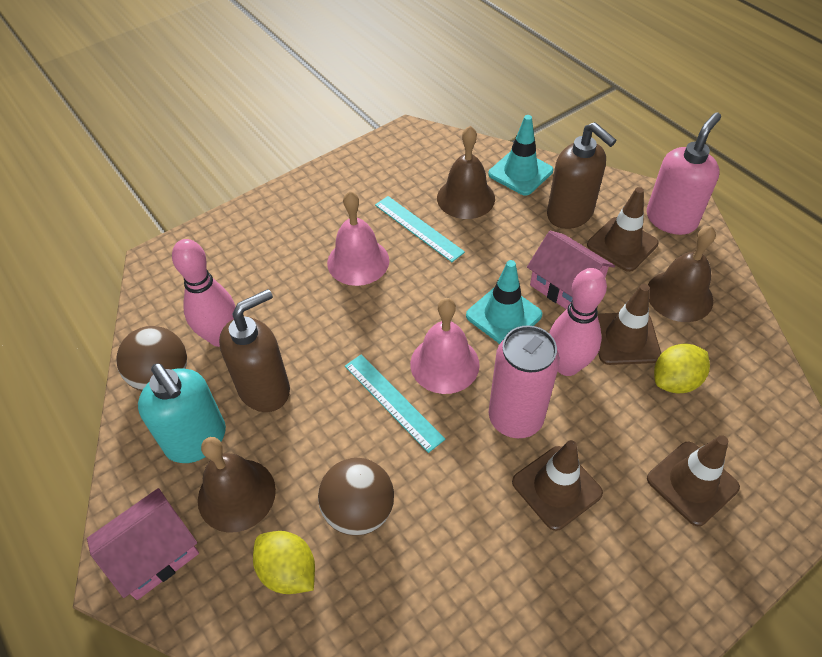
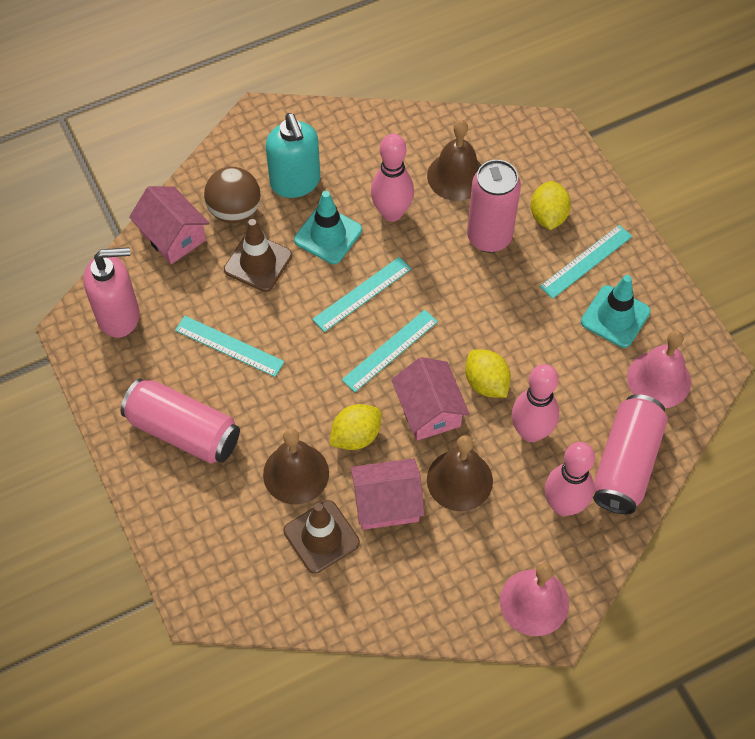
brown ball: 2 -> 1
brown soap dispenser: 2 -> 0
brown traffic cone: 4 -> 2
pink bowling pin: 2 -> 3
pink can: 1 -> 3
pink house: 2 -> 3
turquoise ruler: 2 -> 4
yellow lemon: 2 -> 3

